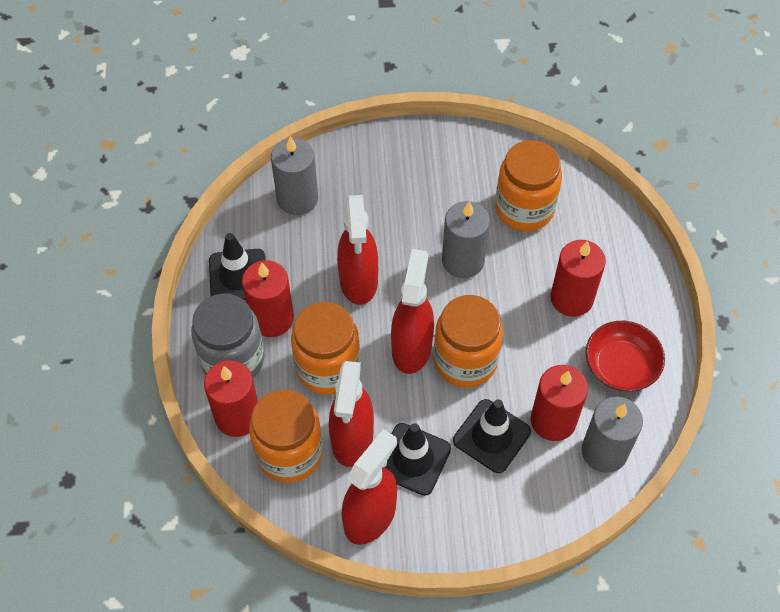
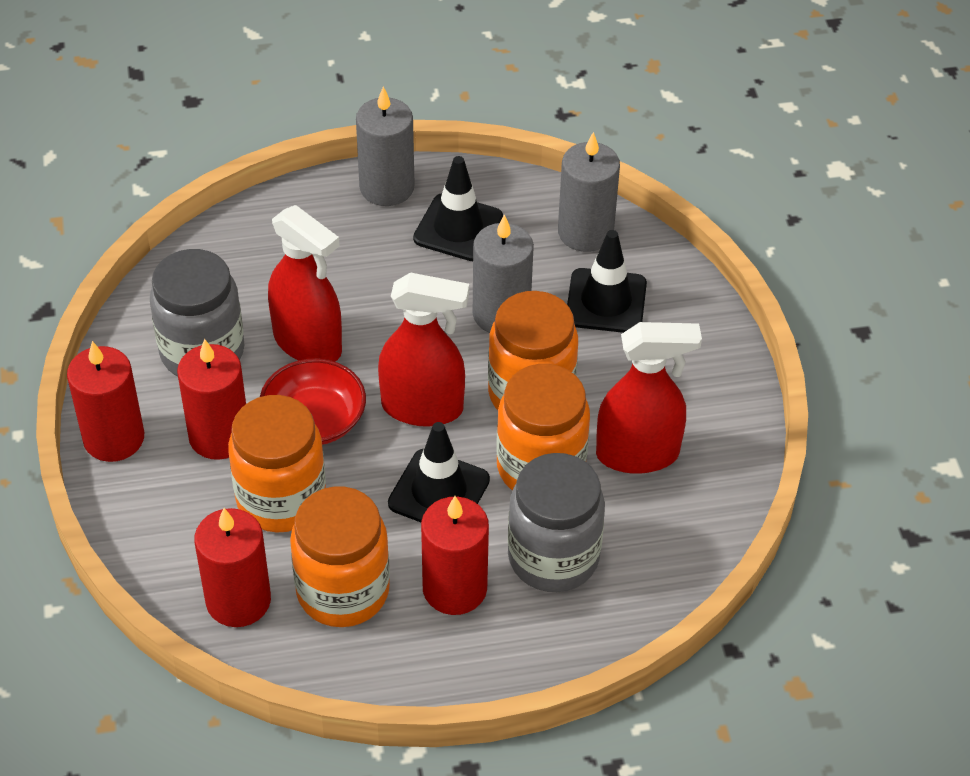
grey jar: 1 -> 2
red spray bottle: 4 -> 3

